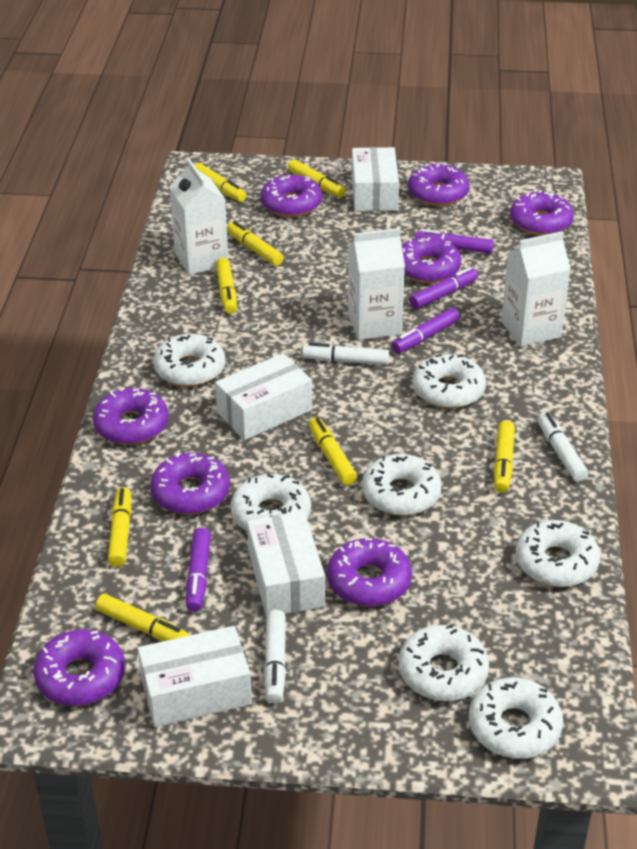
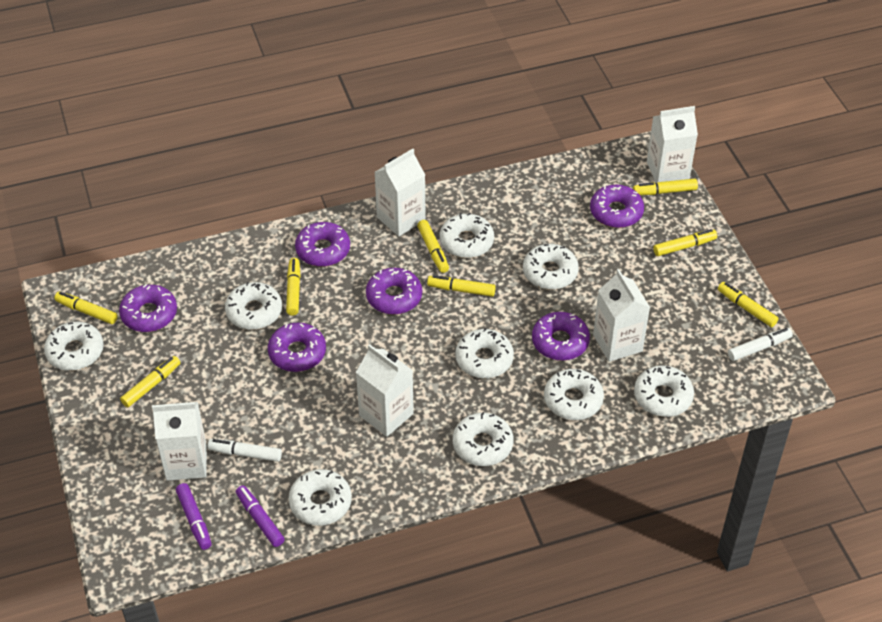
purple donut: 8 -> 6
purple marker: 4 -> 2
white box: 4 -> 0
white carton: 3 -> 5
white donut: 7 -> 9
white marker: 3 -> 2

